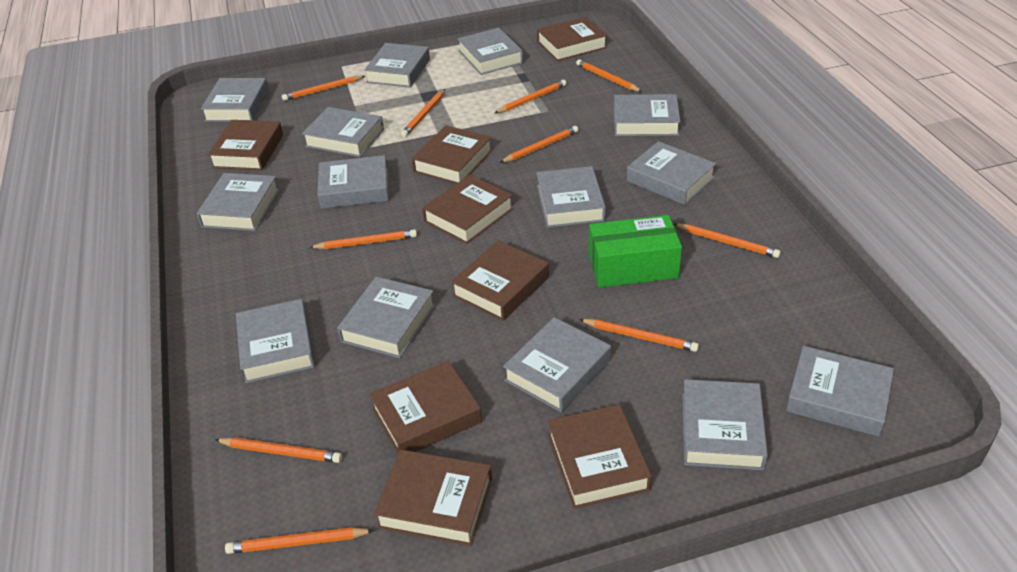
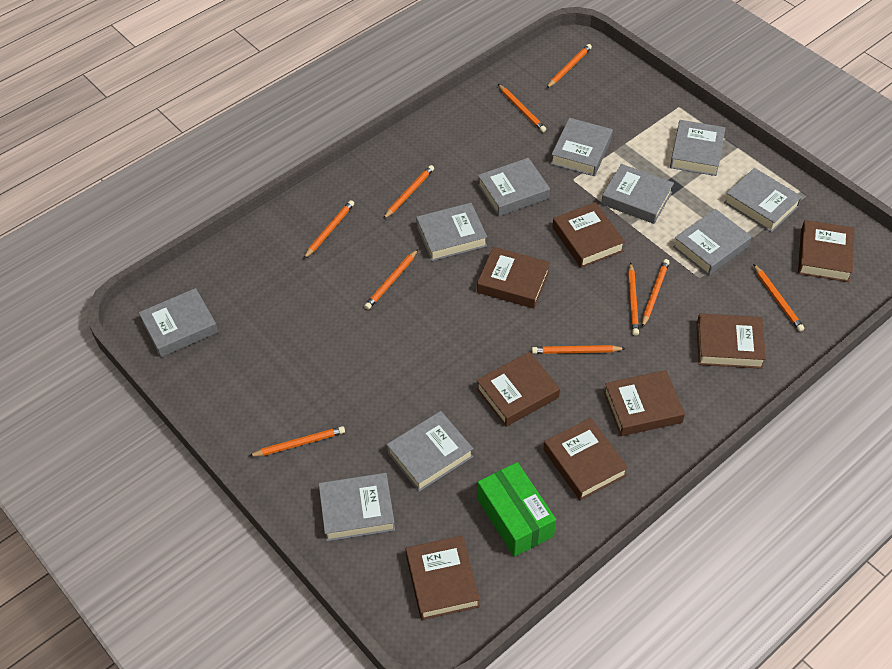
grey book: 14 -> 10

